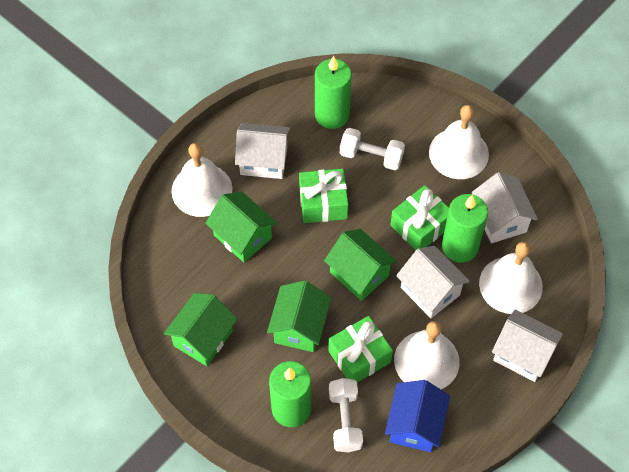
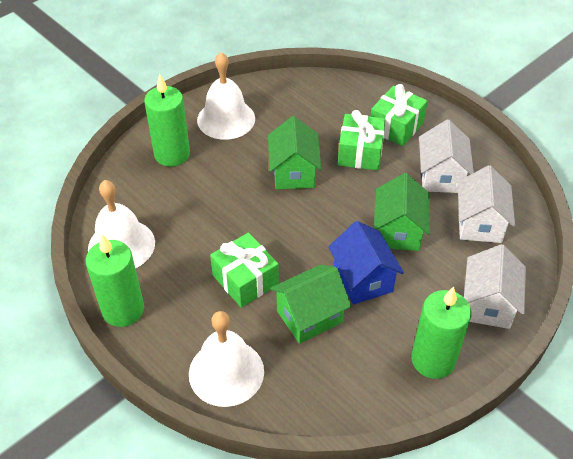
green house: 4 -> 3
white bell: 4 -> 3
white dumbbell: 2 -> 0
white house: 4 -> 3

